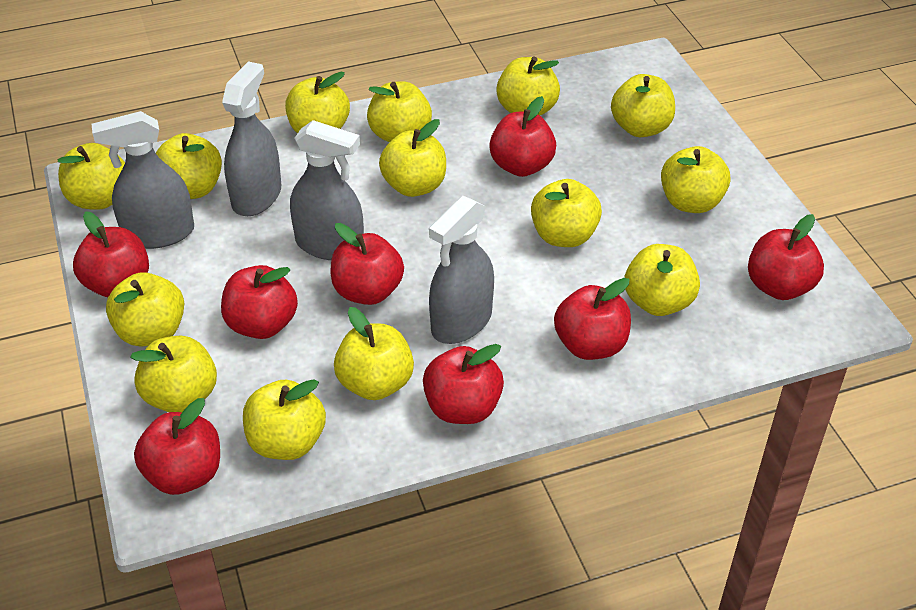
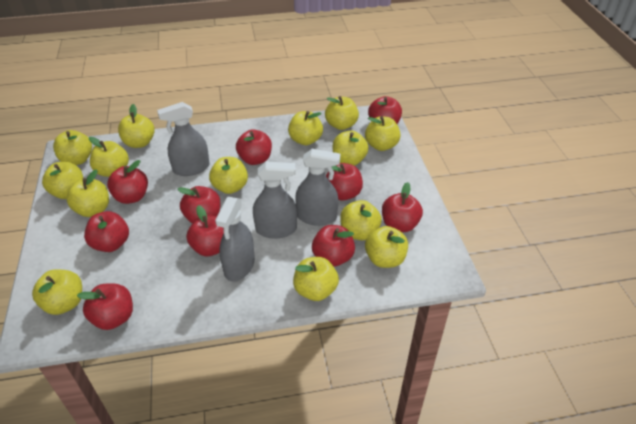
red apple: 8 -> 10

